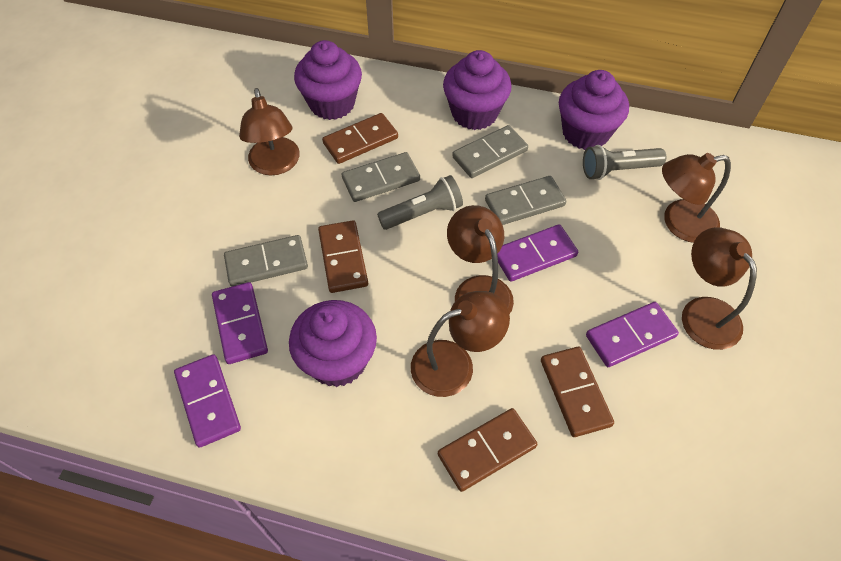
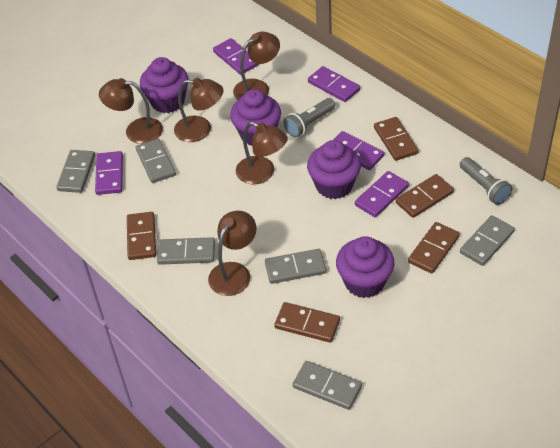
brown domino: 4 -> 5
grey domino: 4 -> 6
purple domino: 4 -> 5

